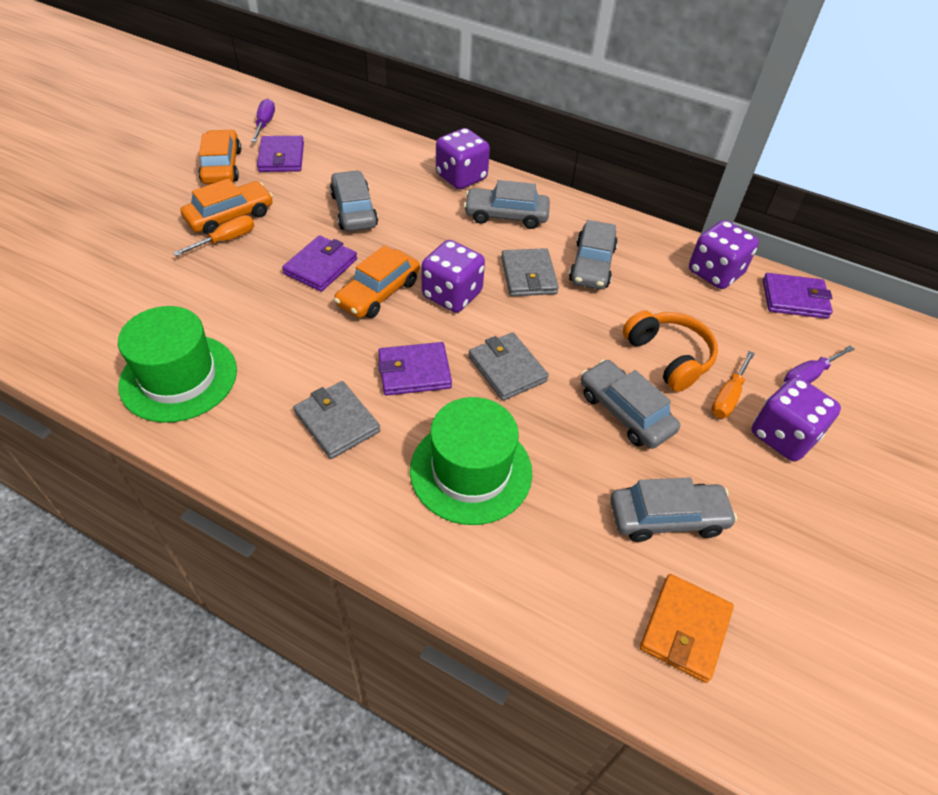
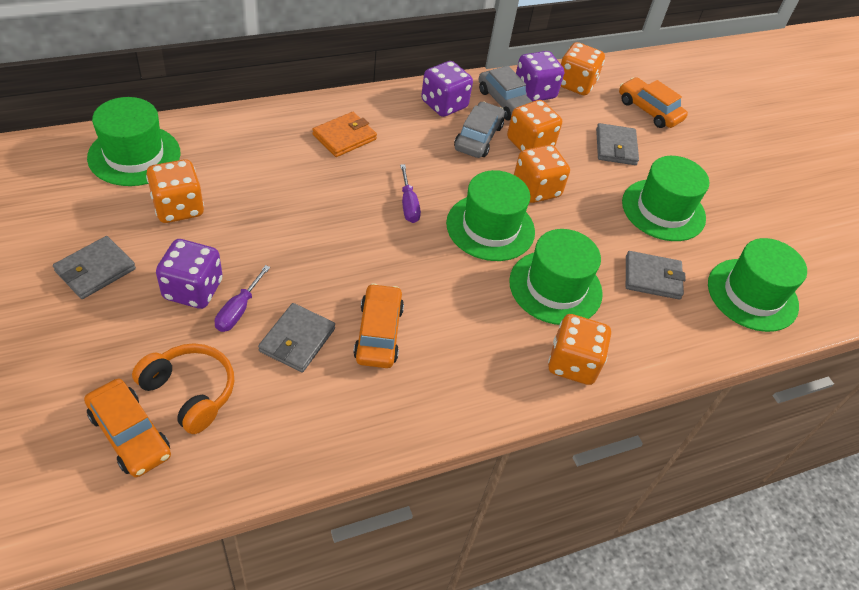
green hat: 2 -> 5
grey car: 5 -> 2
grey wallet: 3 -> 4
orange dice: 0 -> 5
orange screwdriver: 2 -> 0
purple dice: 4 -> 3
purple wallet: 4 -> 0

